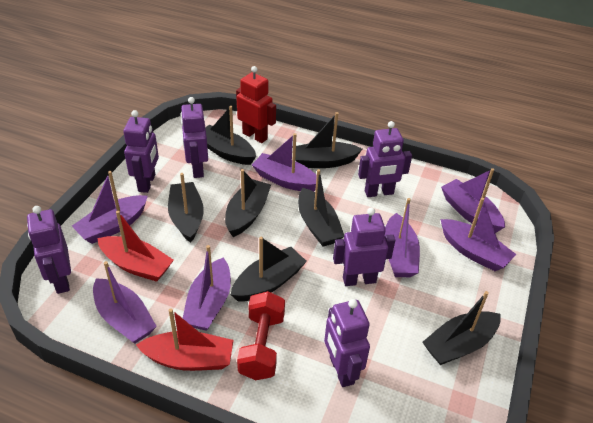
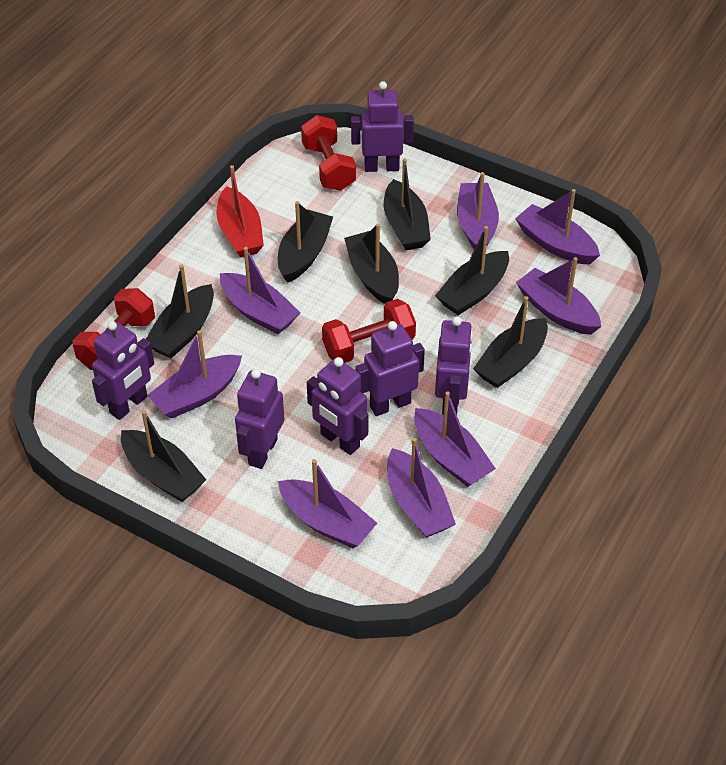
purple boat: 7 -> 8
red boat: 2 -> 1
red dumbbell: 1 -> 3
red robot: 1 -> 0

